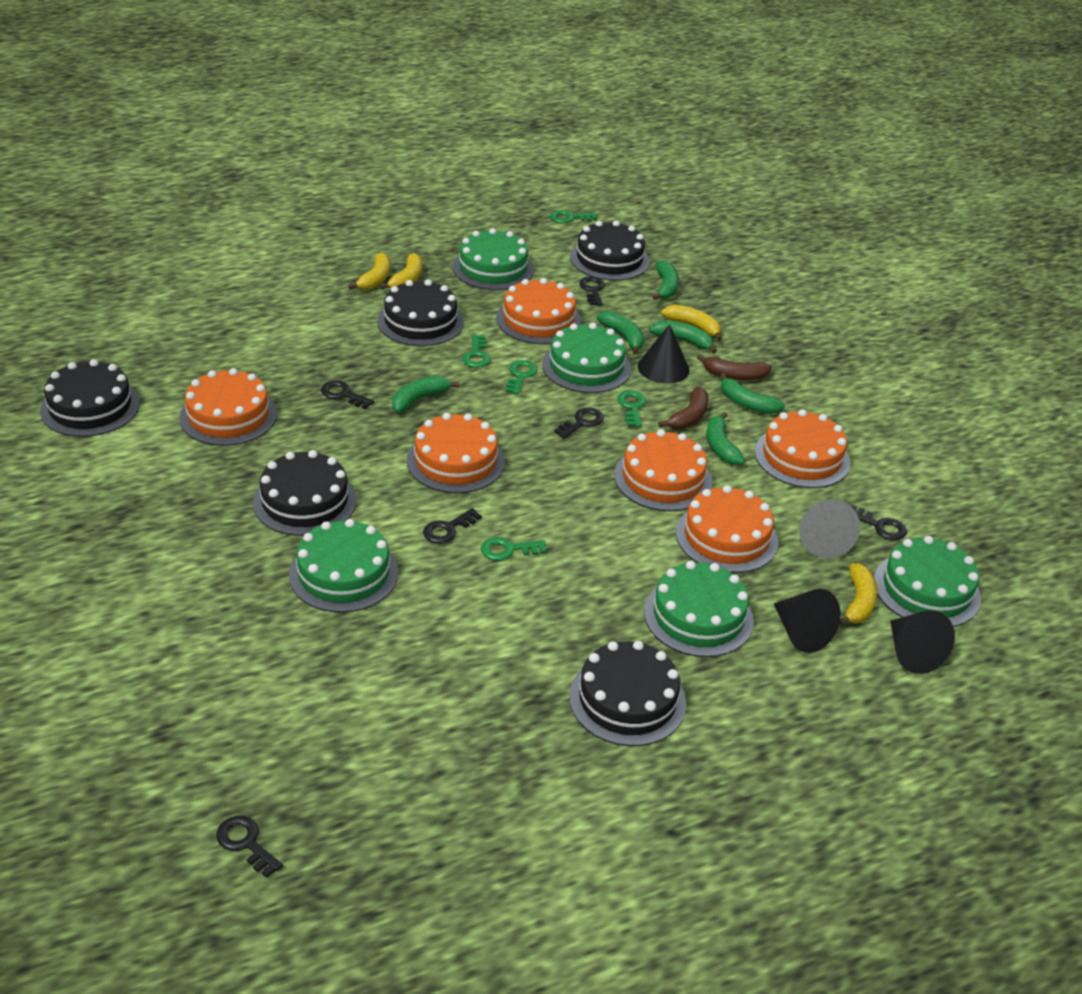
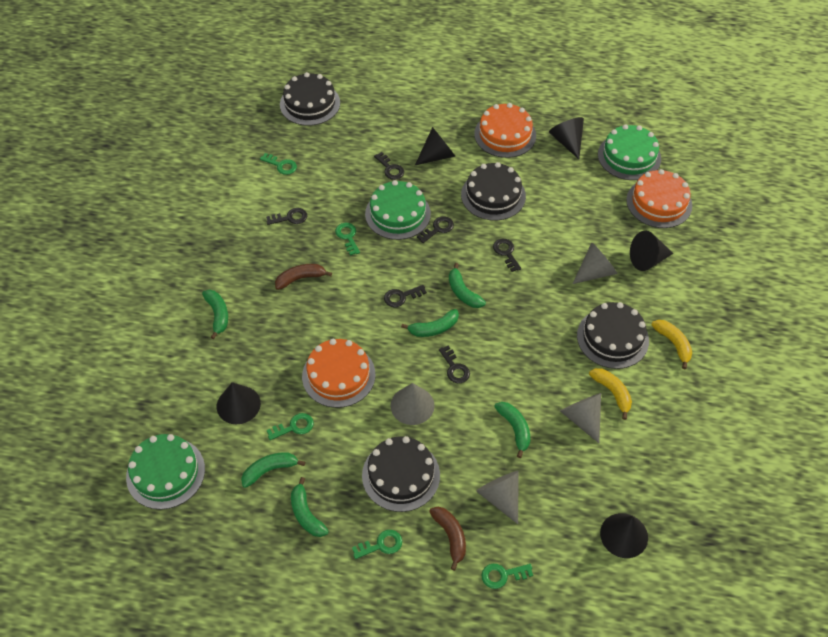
black cake: 5 -> 4
black cone: 3 -> 5
green cake: 5 -> 3
grey cone: 1 -> 4
orange cake: 6 -> 3
yellow banana: 4 -> 2

